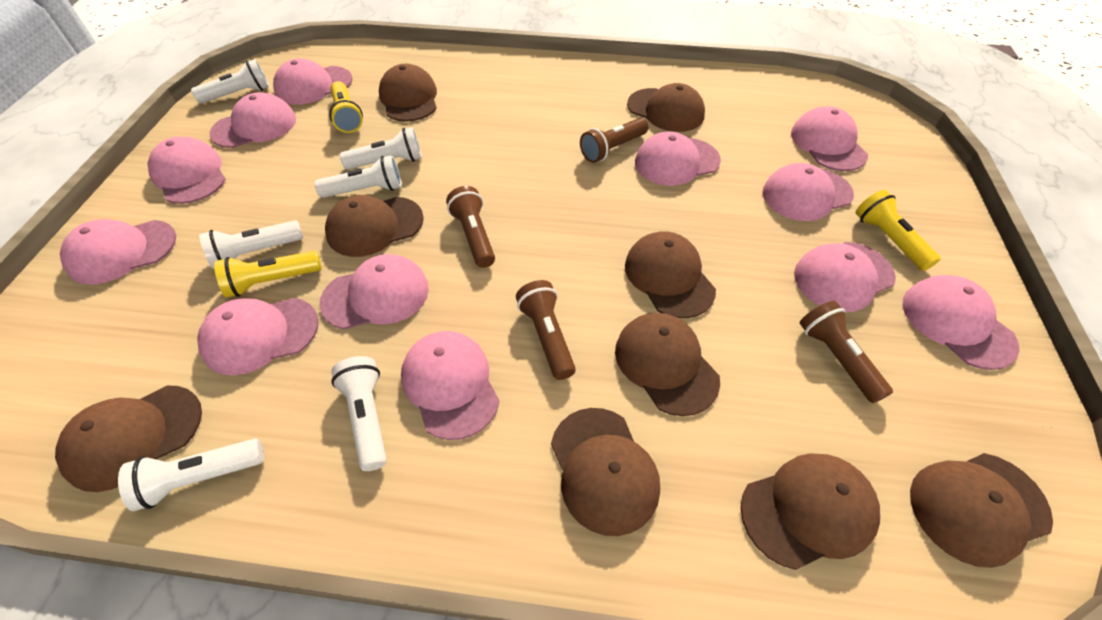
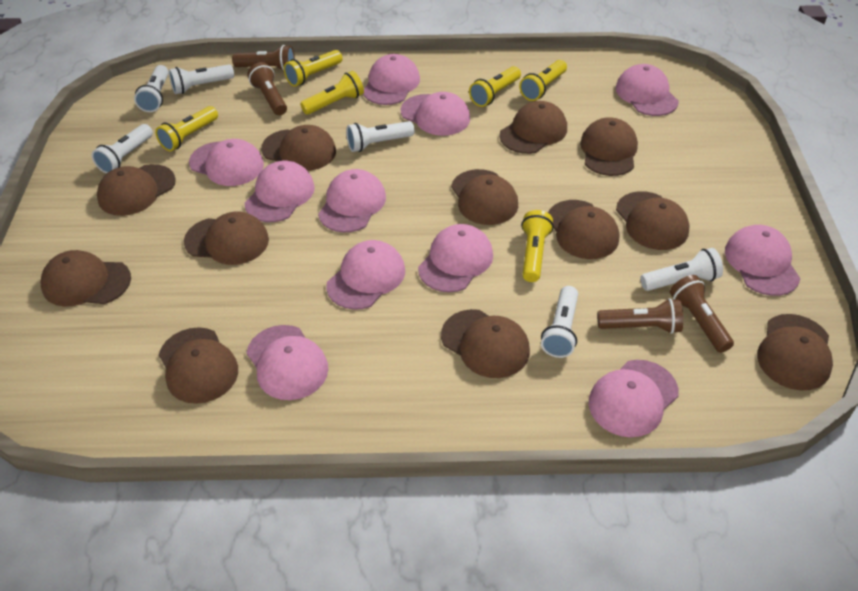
brown cap: 9 -> 12
pink cap: 12 -> 11
yellow flashlight: 3 -> 6

